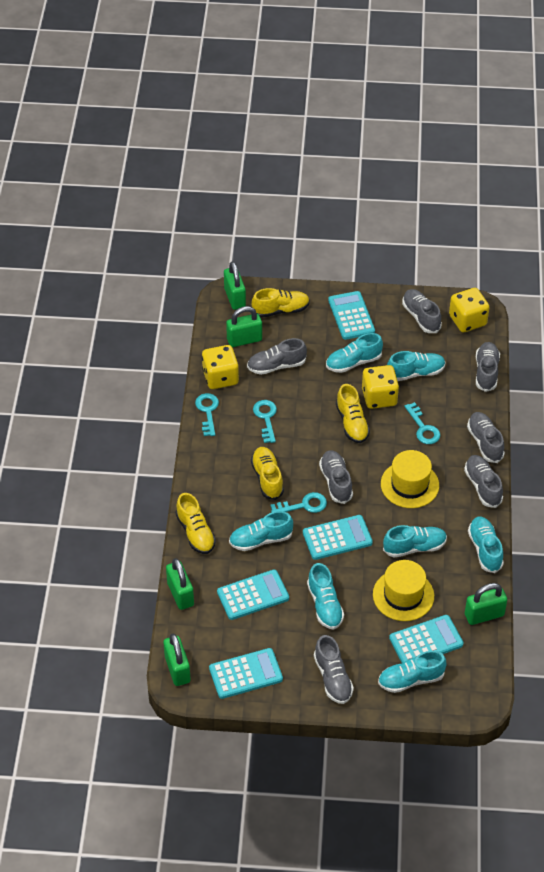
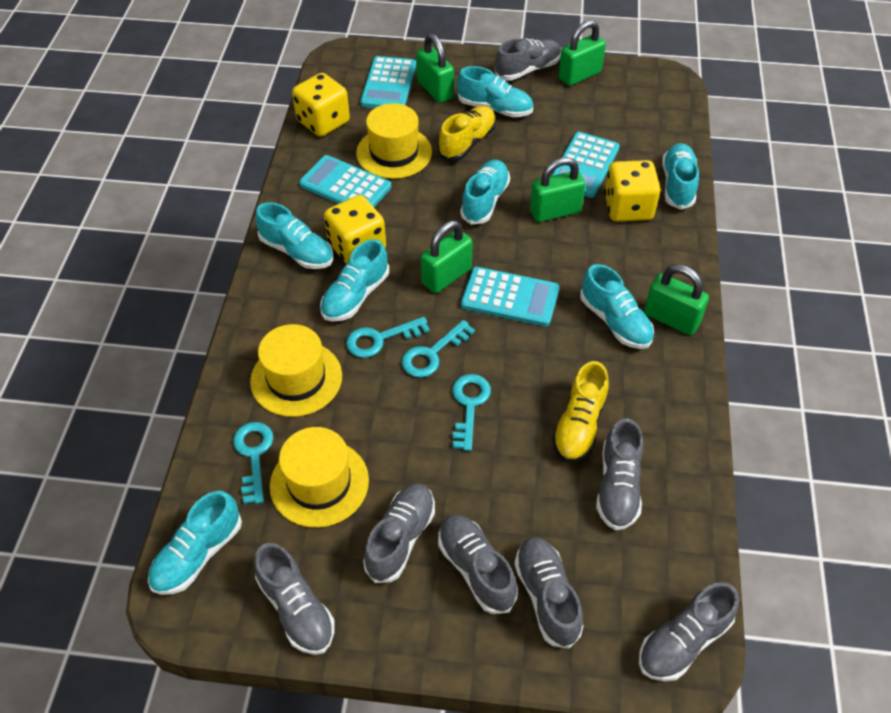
turquoise calculator: 5 -> 4
yellow hat: 2 -> 3
yellow shoe: 4 -> 2

